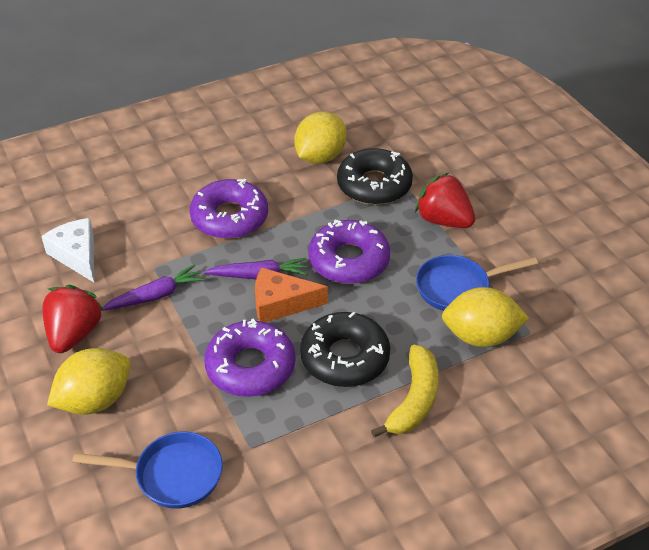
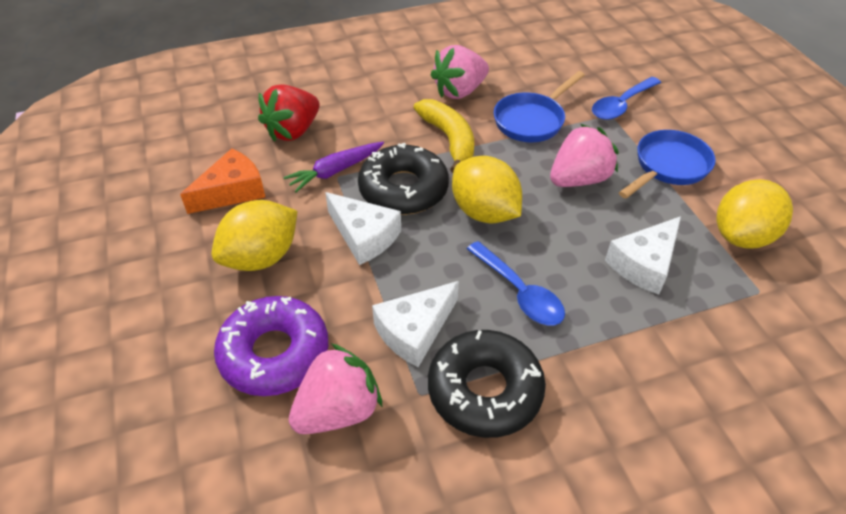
blue spoon: 0 -> 2
pink strawberry: 0 -> 3
purple carrot: 2 -> 1
purple donut: 3 -> 1
red strawberry: 2 -> 1
white cheese: 1 -> 3

